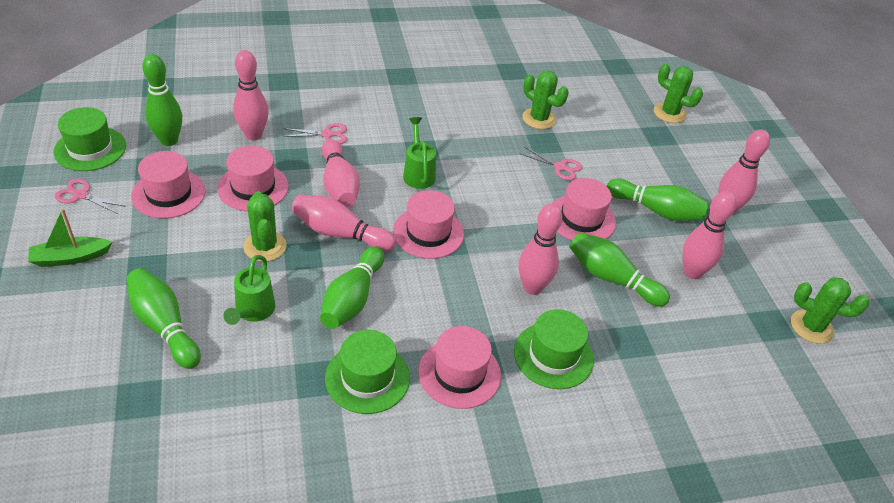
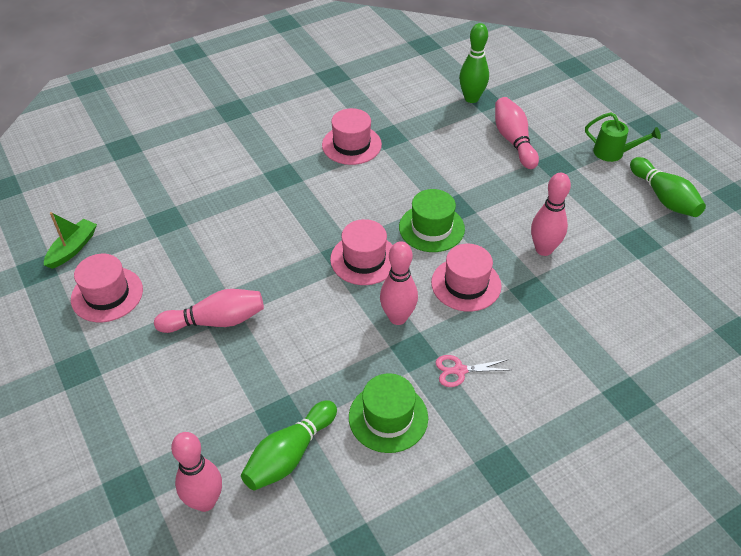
green bowling pin: 5 -> 3
green cactus: 4 -> 0
green hat: 3 -> 2
green watering can: 2 -> 1
pink bowling pin: 6 -> 5
pink hat: 5 -> 4
pink scissors: 3 -> 1

